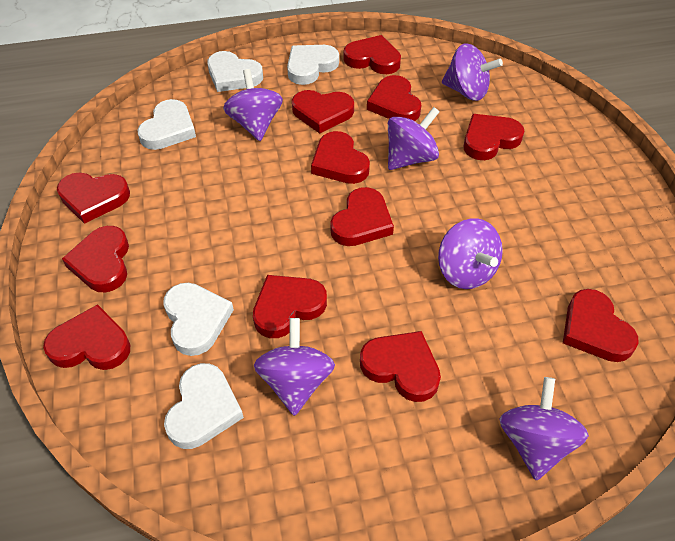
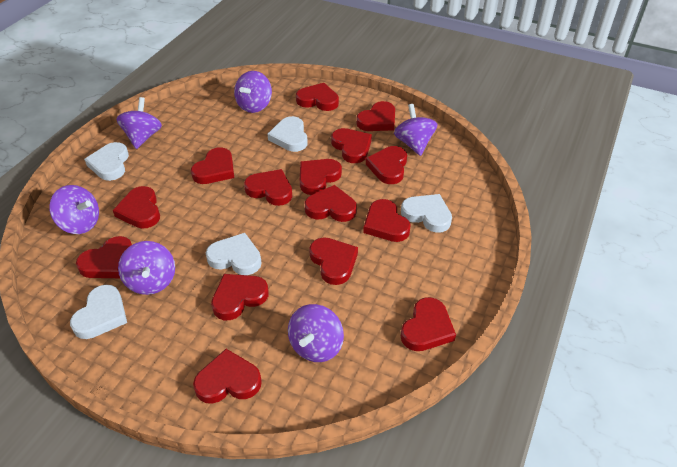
red heart: 12 -> 15

